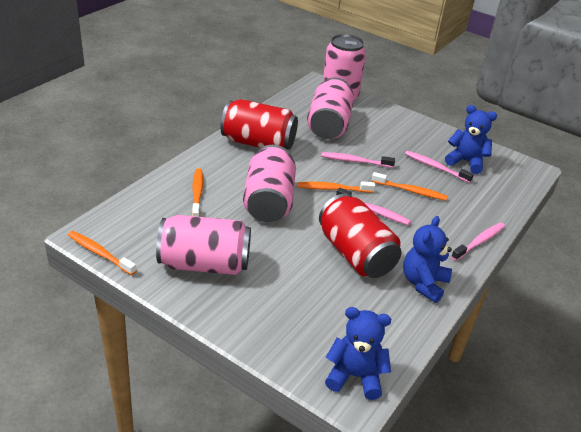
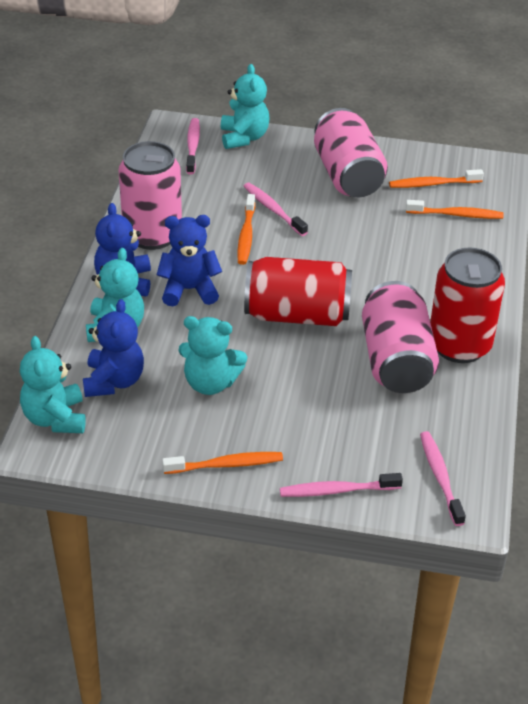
pink can: 4 -> 3
turquoise teddy bear: 0 -> 4

